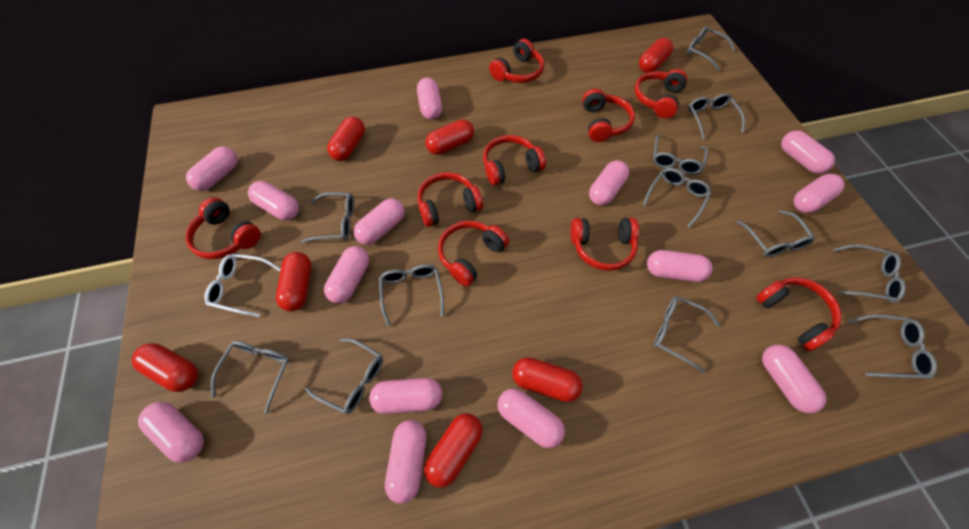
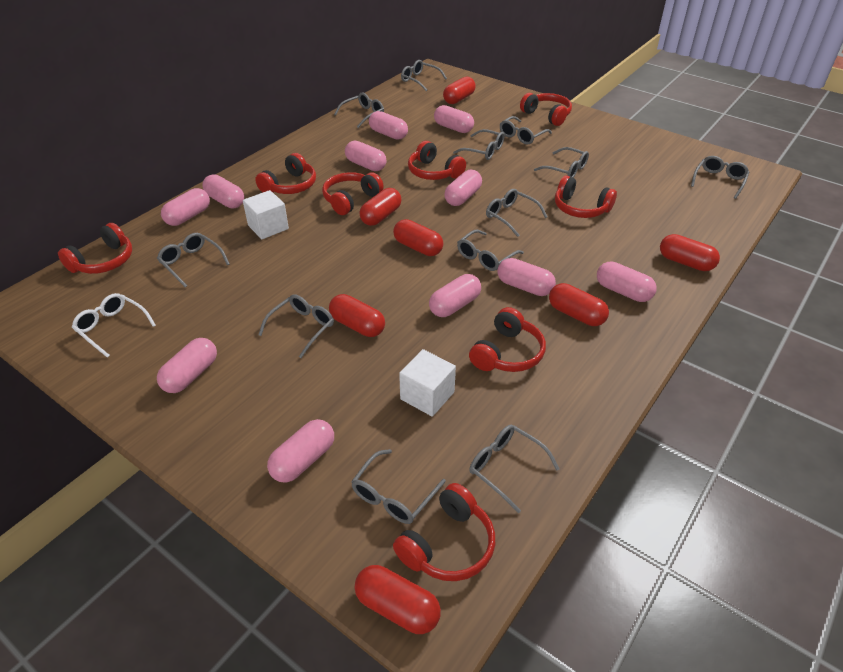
pink capsule: 14 -> 11
red headphones: 9 -> 8
white cube: 0 -> 2

